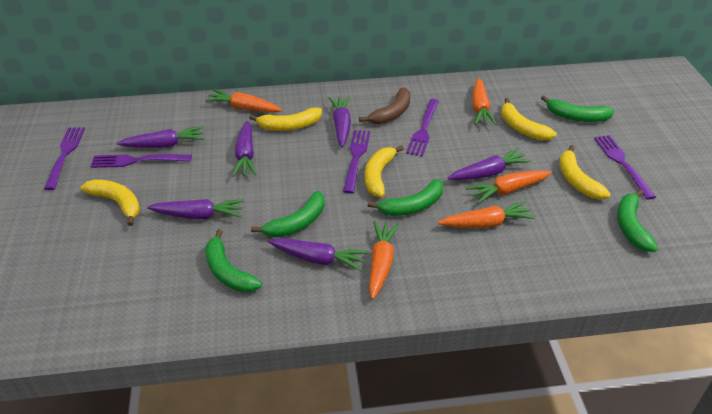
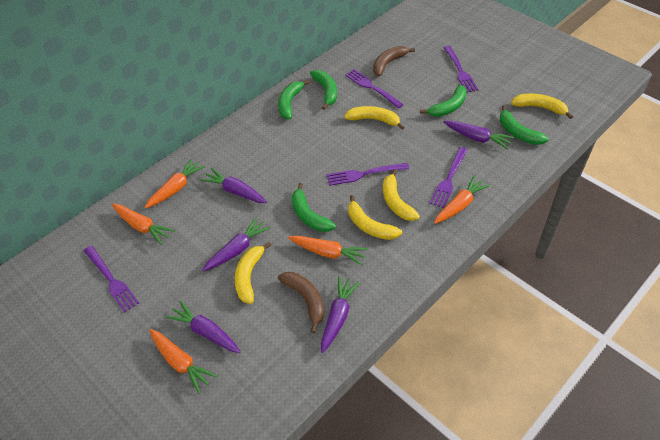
brown banana: 1 -> 2
purple carrot: 6 -> 5

